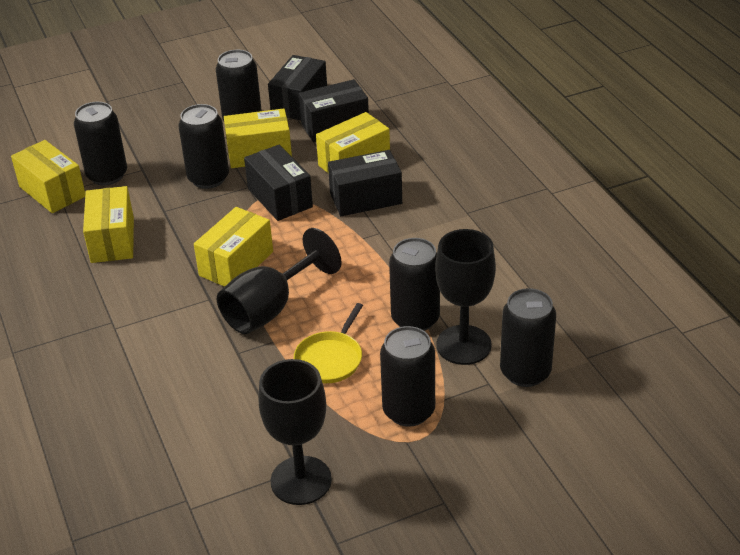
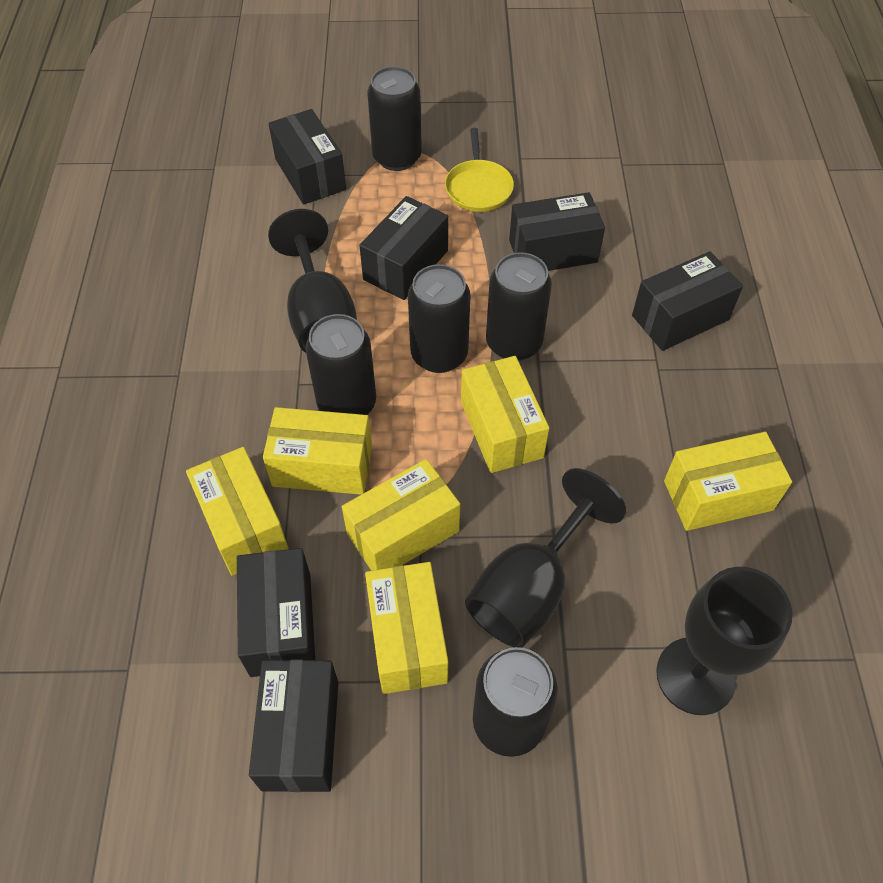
black box: 4 -> 6
black can: 6 -> 5
yellow box: 5 -> 6

